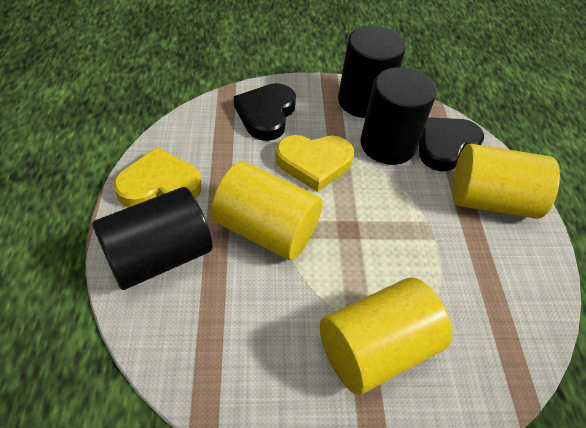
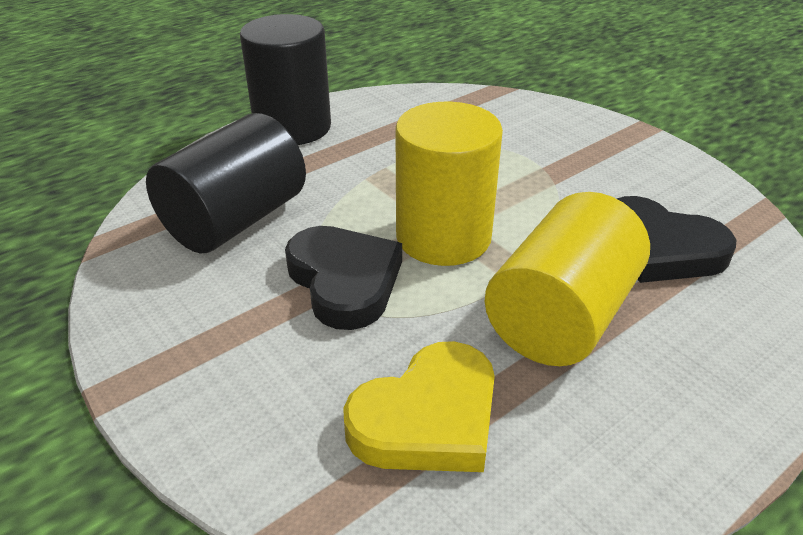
black cylinder: 3 -> 2
yellow cylinder: 3 -> 2
yellow heart: 2 -> 1

